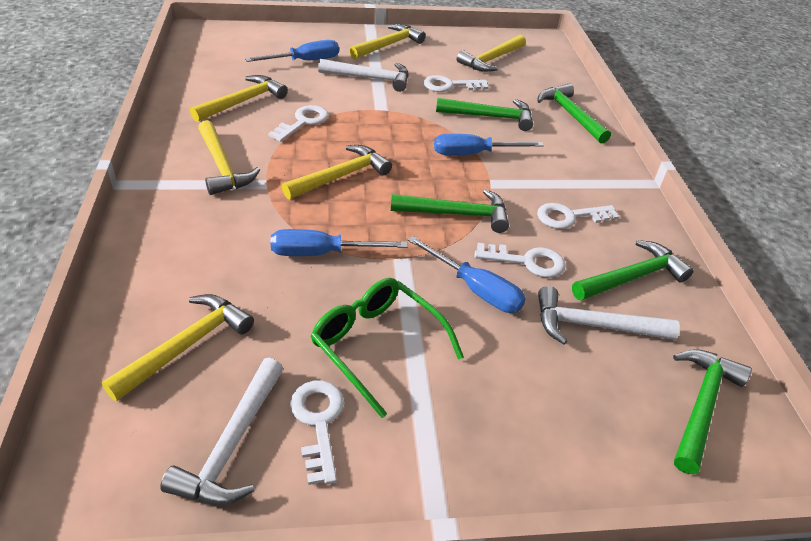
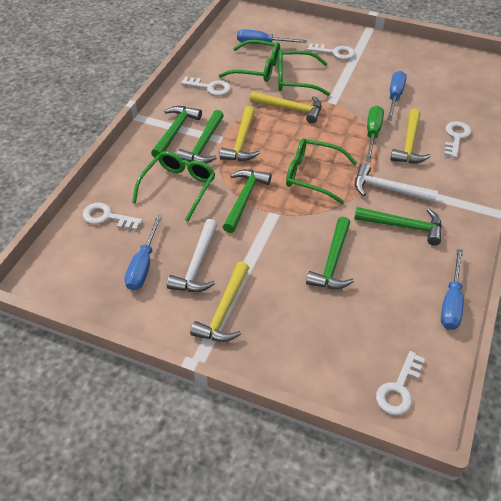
green glasses: 1 -> 4
green screwdriver: 0 -> 1
white hammer: 3 -> 2
yellow hammer: 6 -> 4

